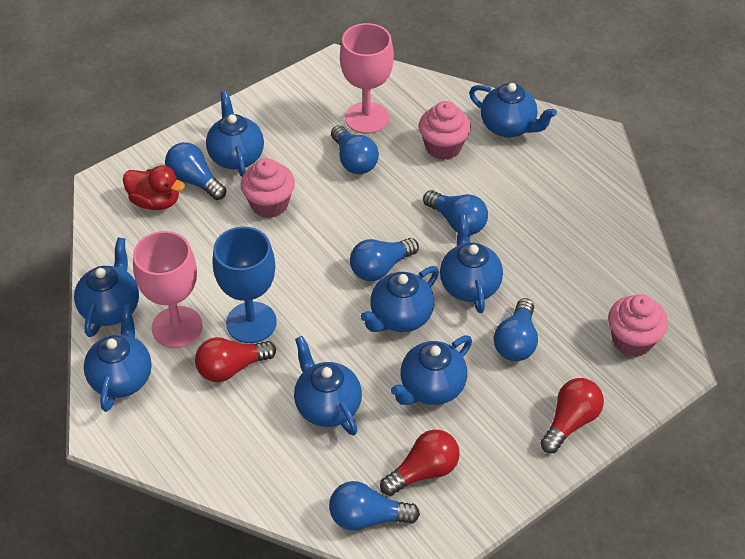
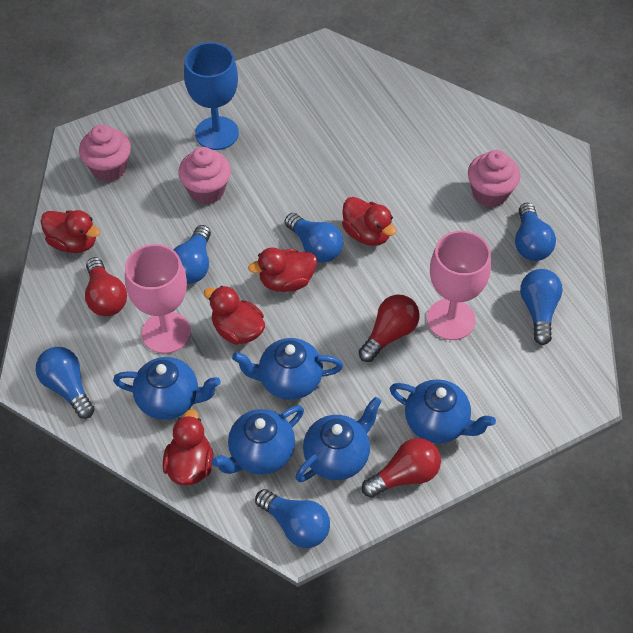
blue teapot: 8 -> 5
red duck: 1 -> 5

